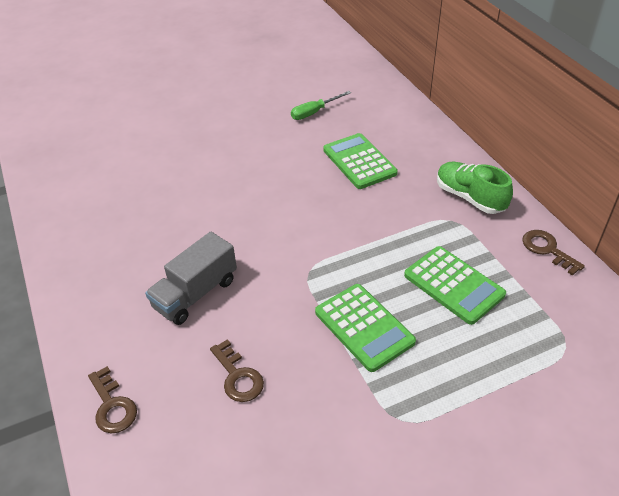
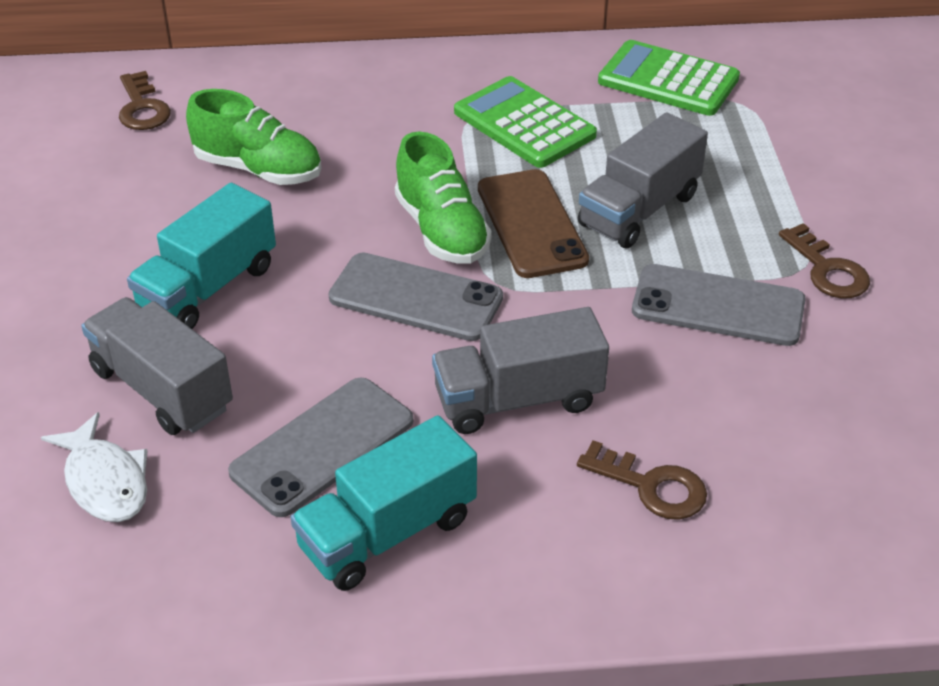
brown phone: 0 -> 1
green calculator: 3 -> 2
green screwdriver: 1 -> 0
green shoe: 1 -> 2
grey phone: 0 -> 3
grey truck: 1 -> 3
turquoise truck: 0 -> 2
white fish: 0 -> 1

